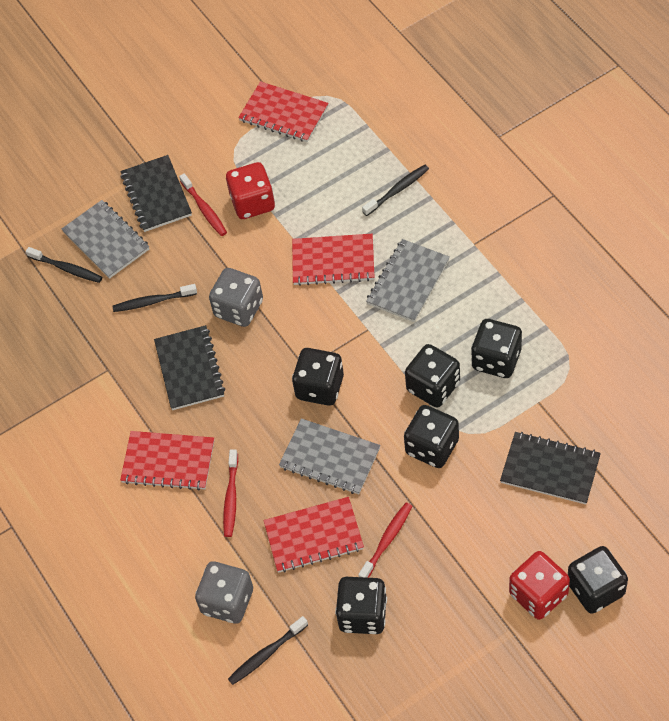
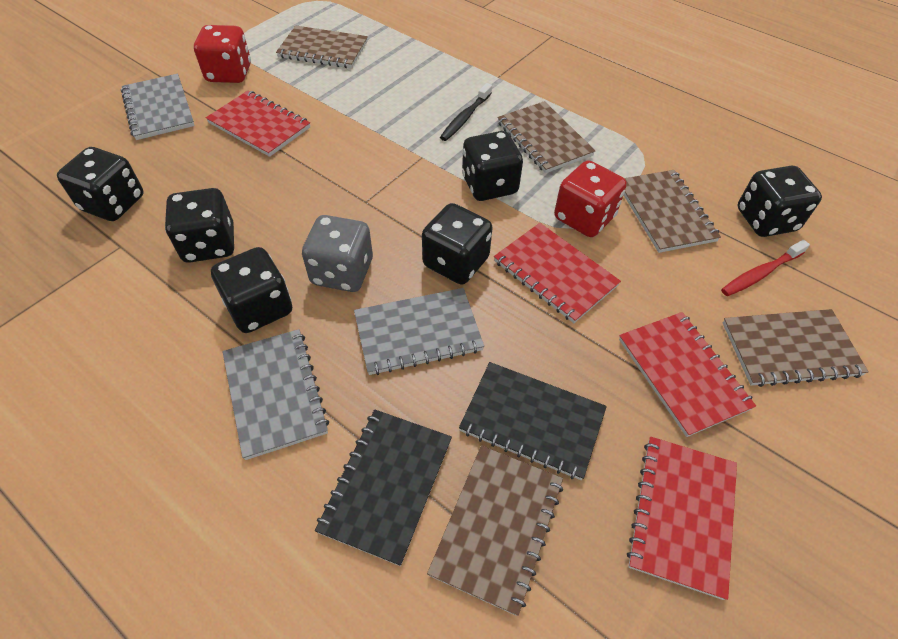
black notebook: 3 -> 2
black toothbrush: 4 -> 1
brown notebook: 0 -> 5
grey dice: 2 -> 1
red toothbrush: 3 -> 1

